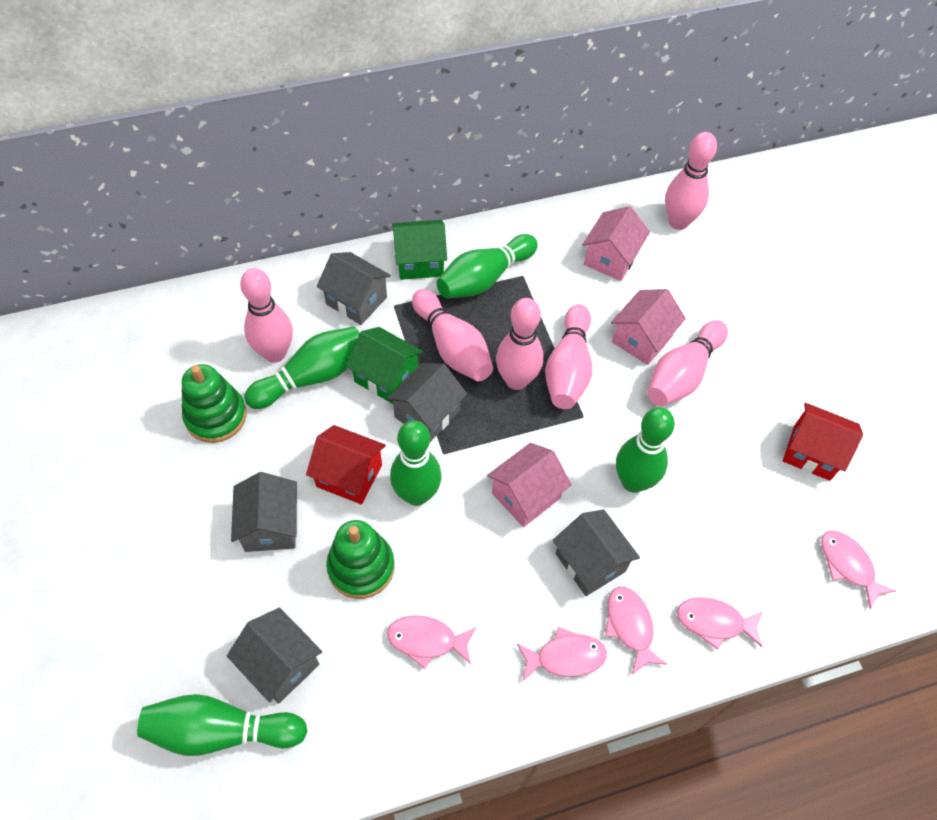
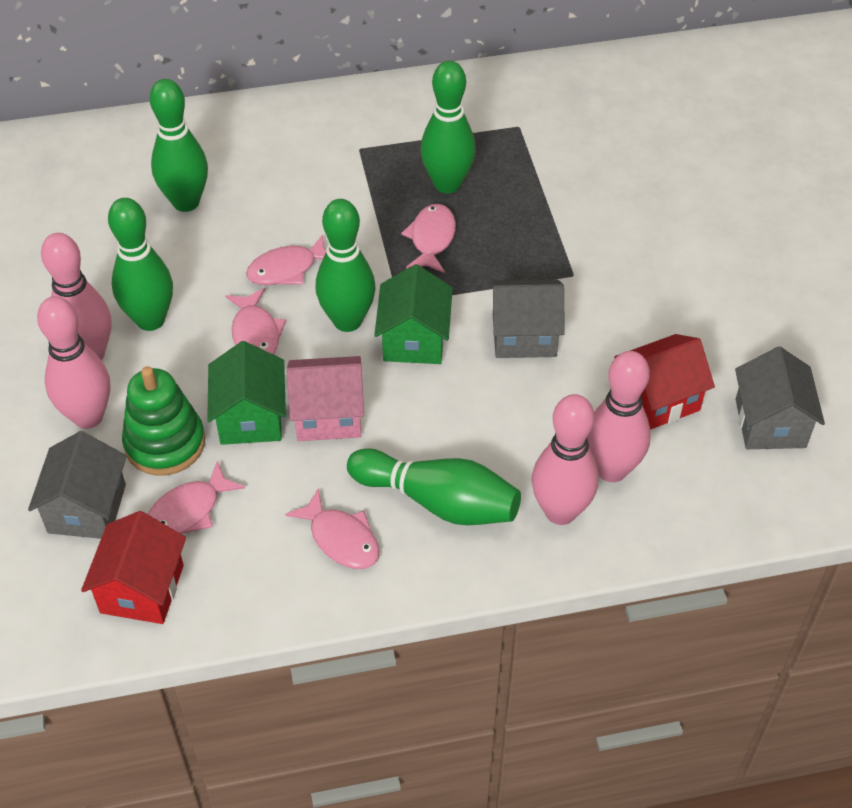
green stacking toy: 2 -> 1
grey house: 5 -> 3
pink bowling pin: 6 -> 4
pink house: 3 -> 1

